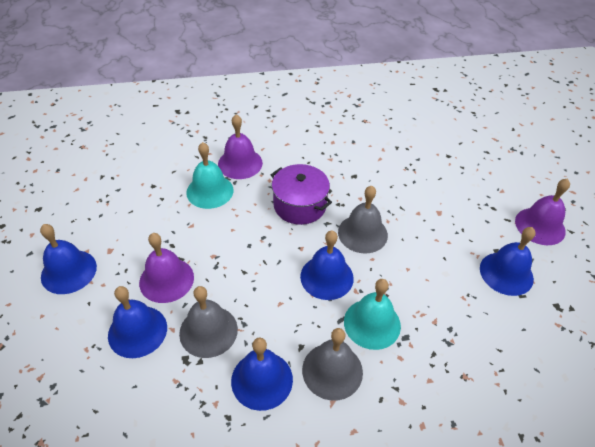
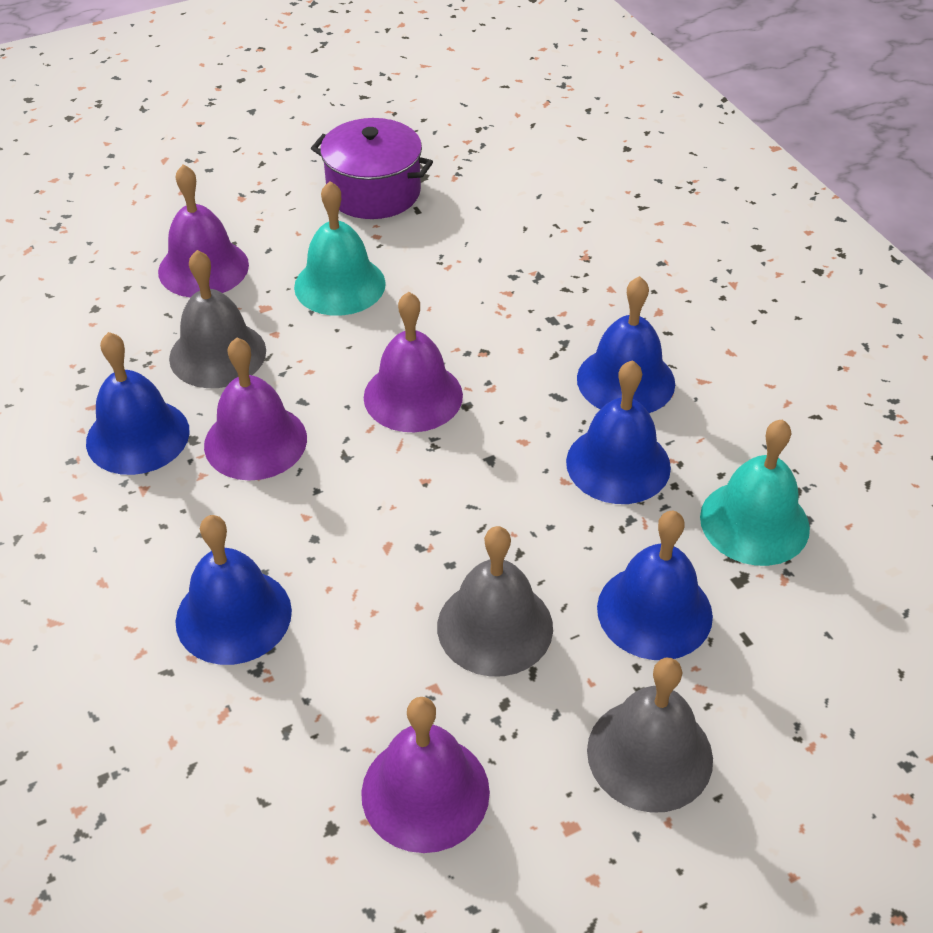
purple bell: 3 -> 4

